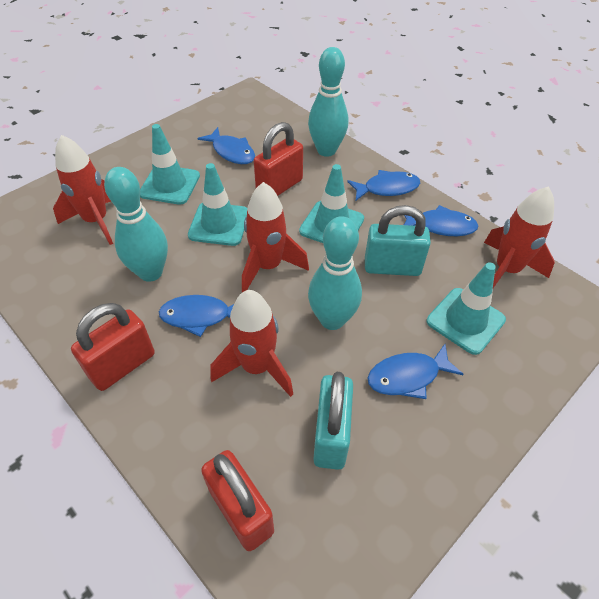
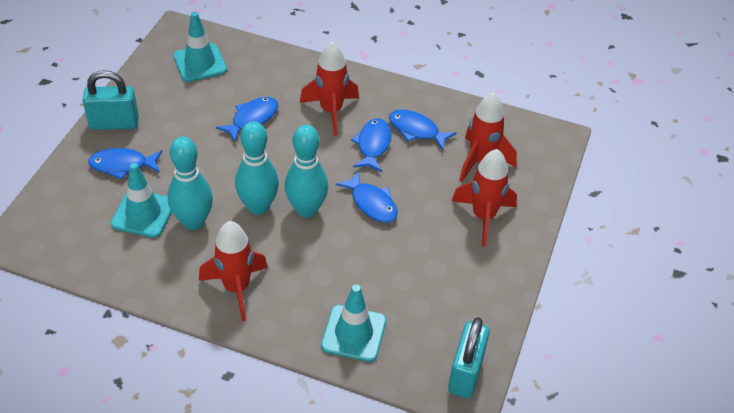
red padlock: 3 -> 0
turquoise traffic cone: 4 -> 3

